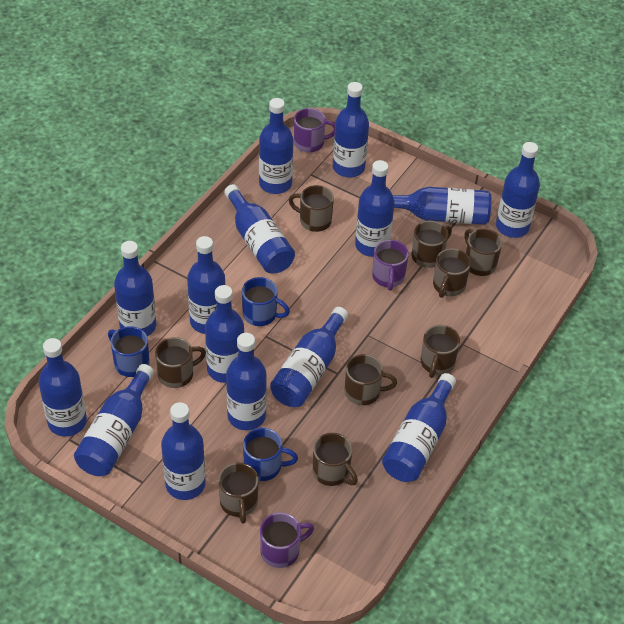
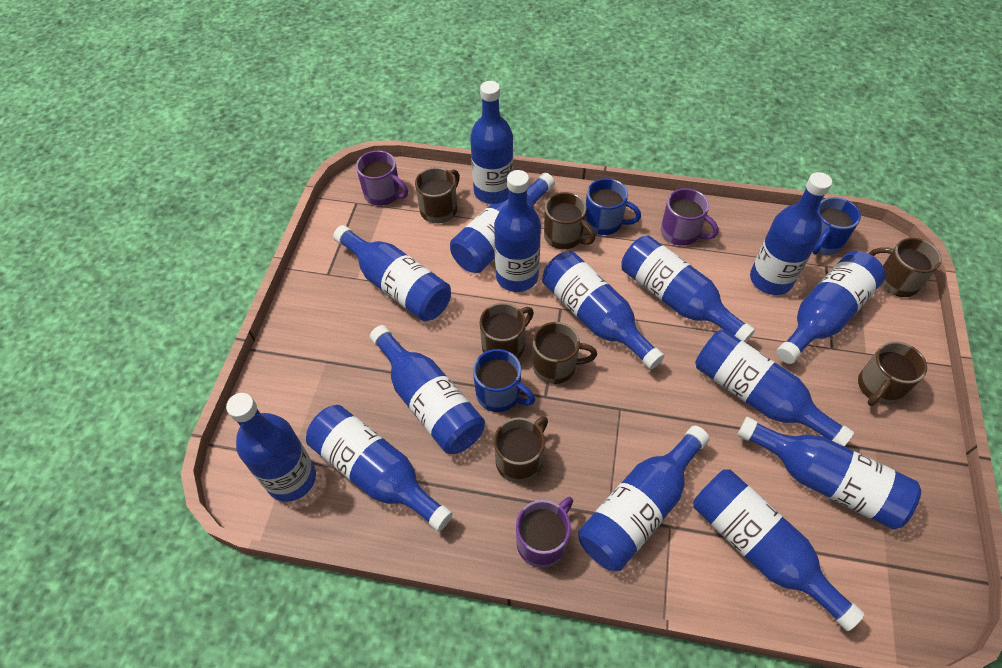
brown mug: 9 -> 7

